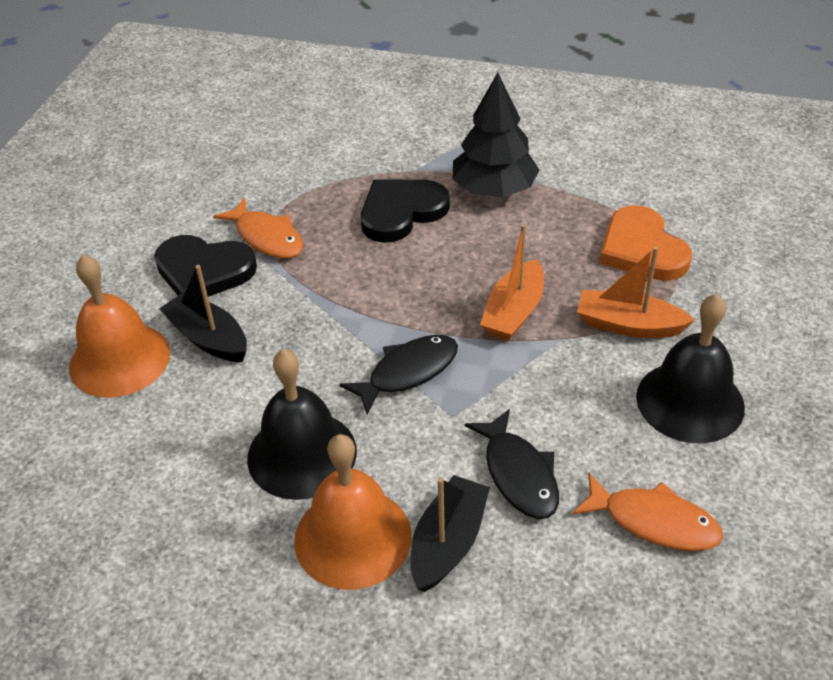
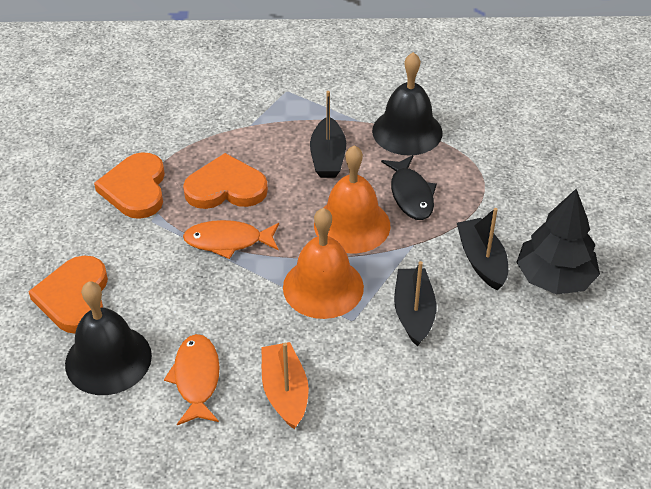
black boat: 2 -> 3
black fish: 2 -> 1
black heart: 2 -> 0
orange boat: 2 -> 1
orange heart: 1 -> 3

